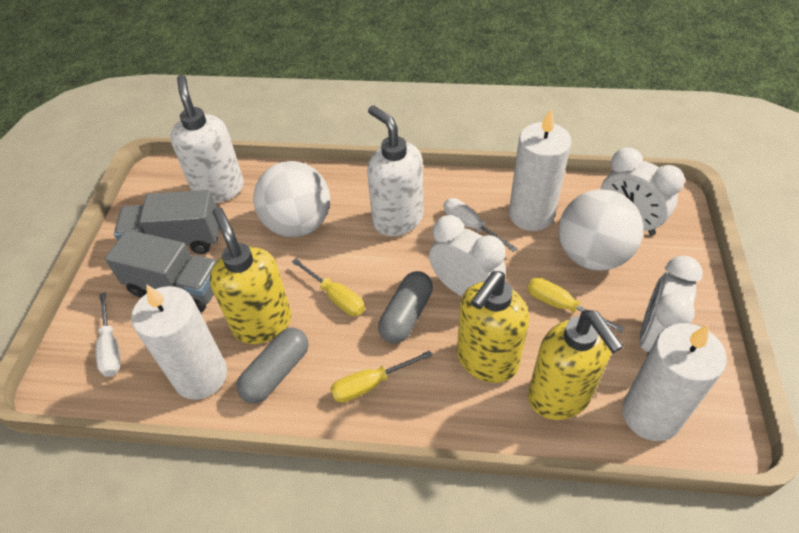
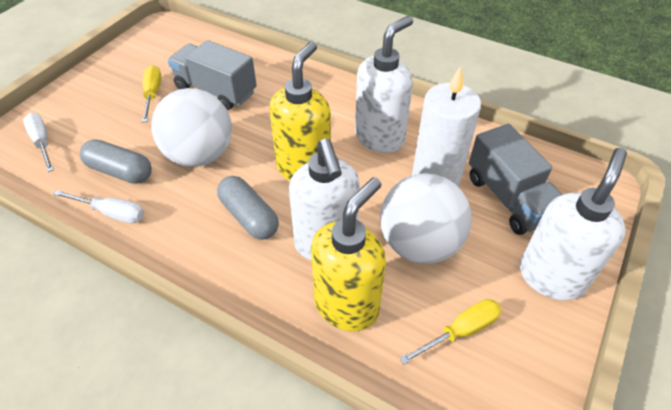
white candle: 3 -> 1
white clock: 3 -> 0
white soap dispenser: 2 -> 3
yellow screwdriver: 3 -> 2
yellow soap dispenser: 3 -> 2

